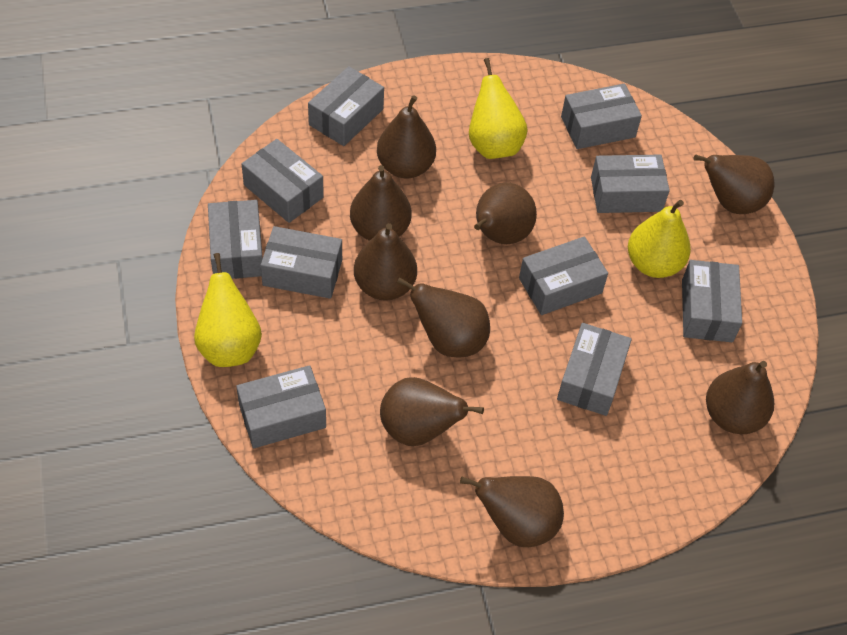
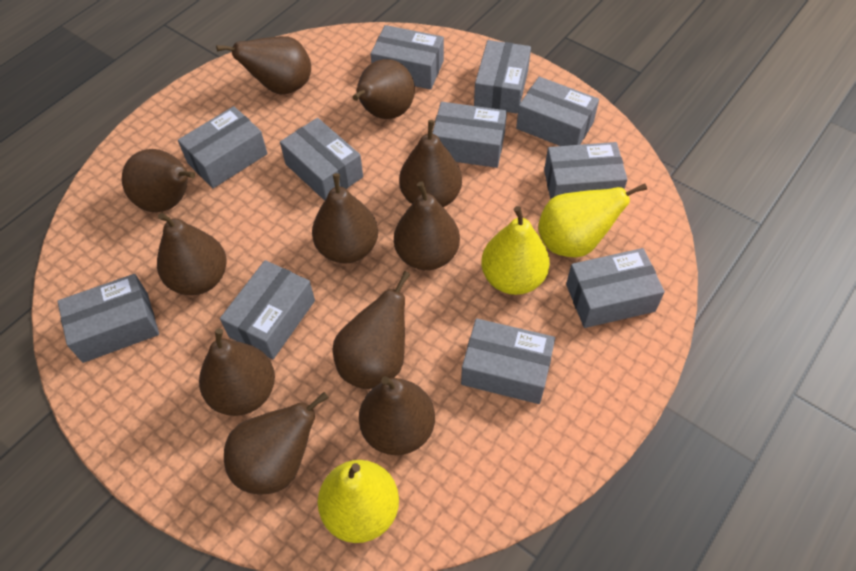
brown pear: 9 -> 11
grey box: 10 -> 11

